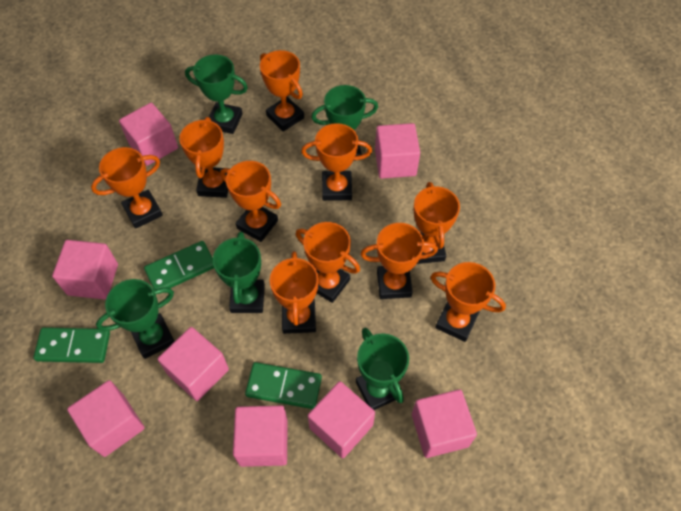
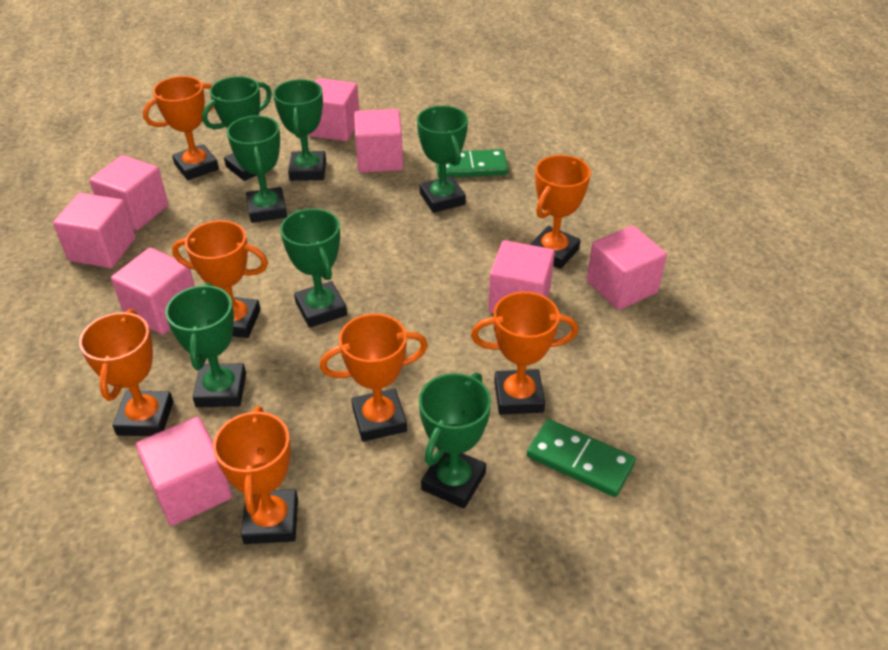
green domino: 3 -> 2
green trophy: 5 -> 7
orange trophy: 10 -> 7

